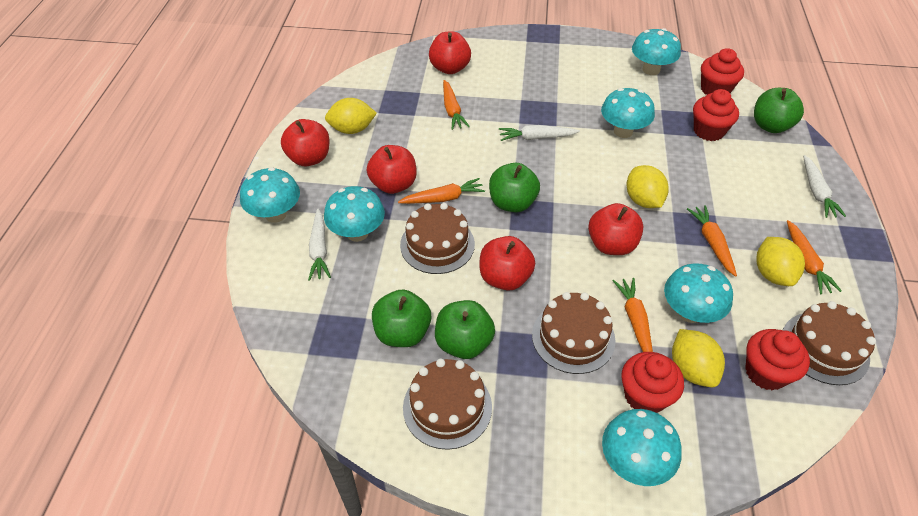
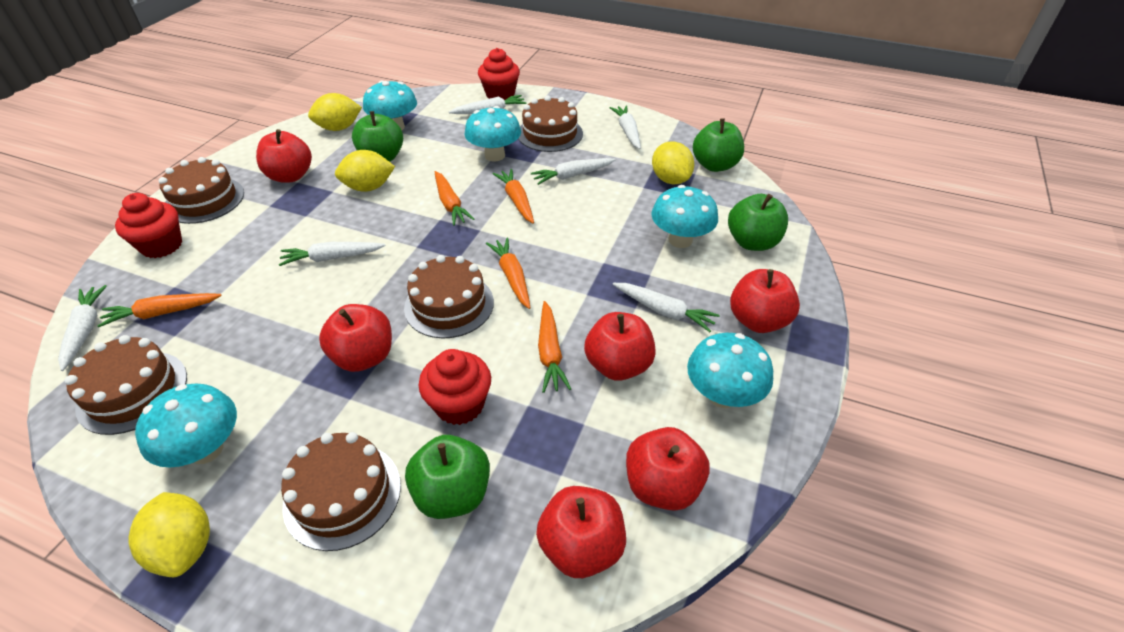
brown cake: 4 -> 5
red apple: 5 -> 6
red cupcake: 4 -> 3
turquoise mushroom: 6 -> 5
white carrot: 3 -> 6

